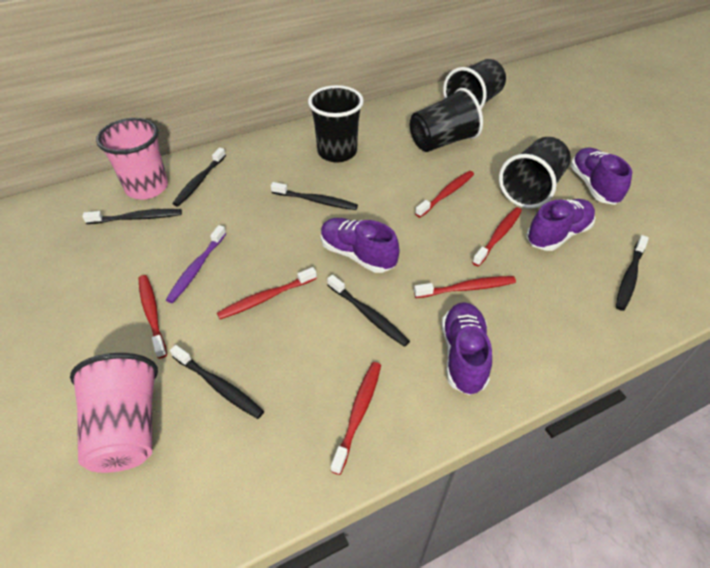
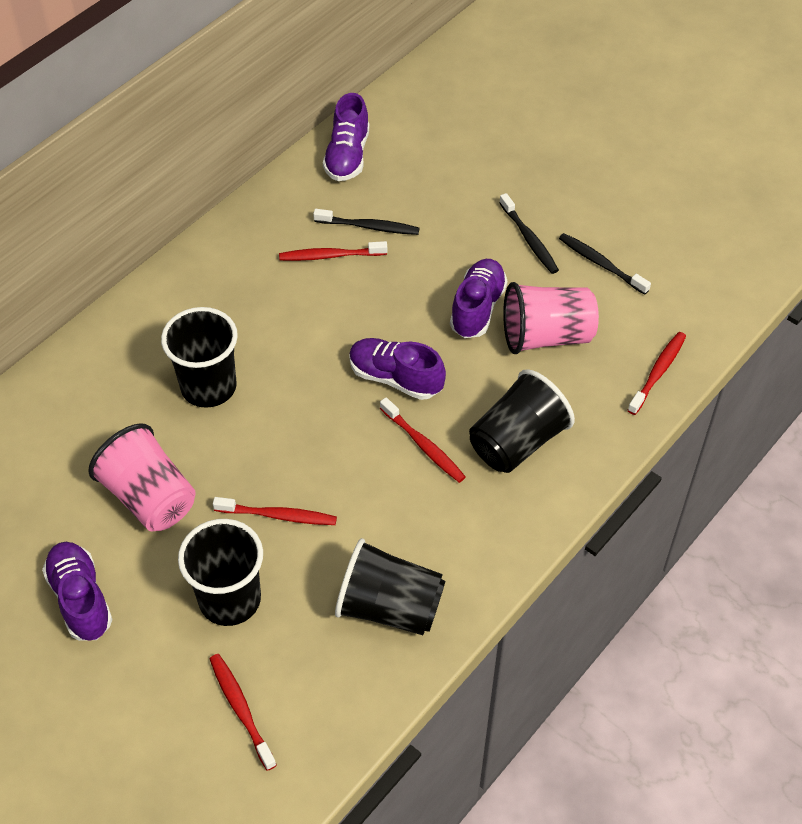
black toothbrush: 6 -> 3
purple toothbrush: 1 -> 0
red toothbrush: 6 -> 5

